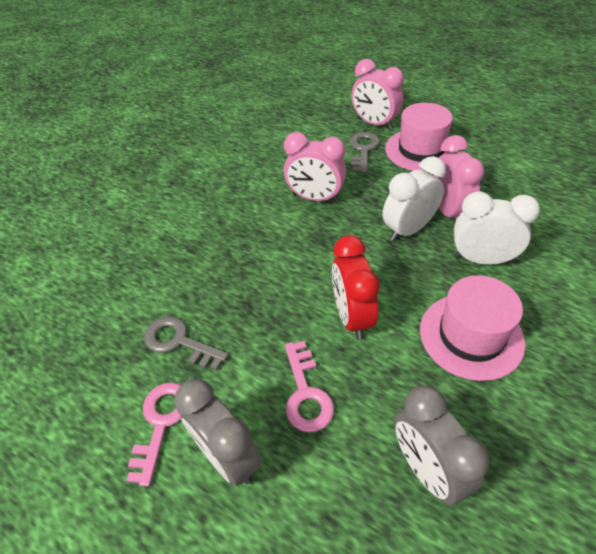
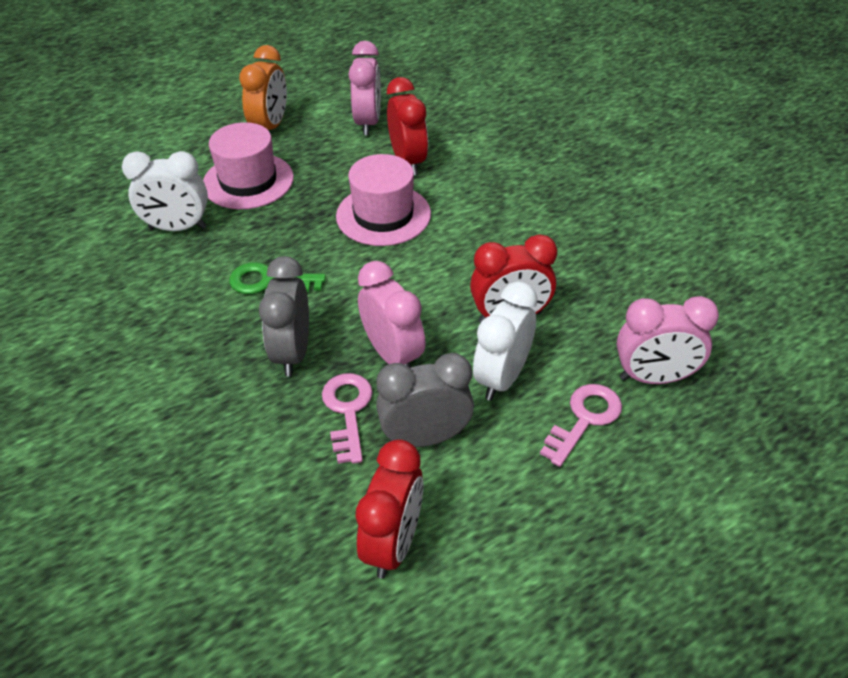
green key: 0 -> 1
grey key: 2 -> 0
orange clock: 0 -> 1
red clock: 1 -> 3

